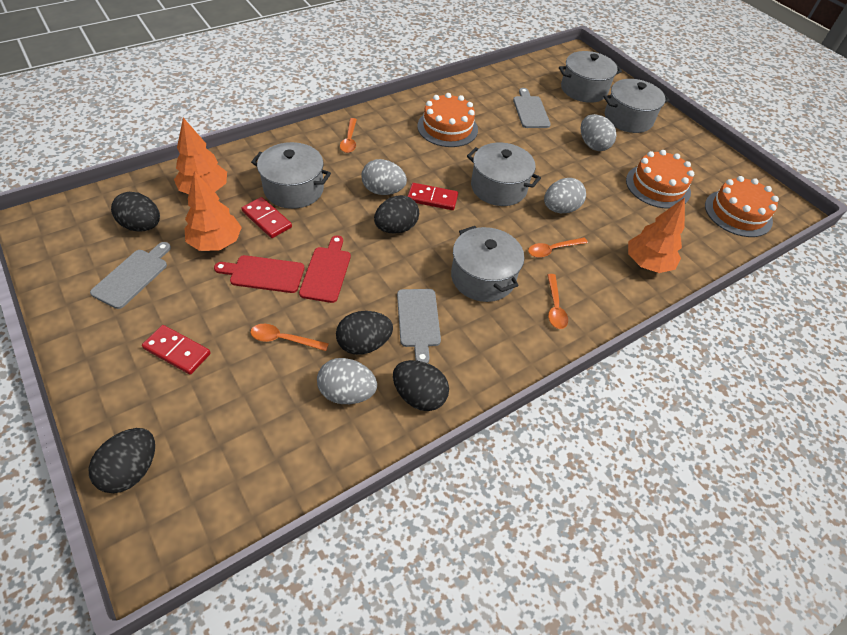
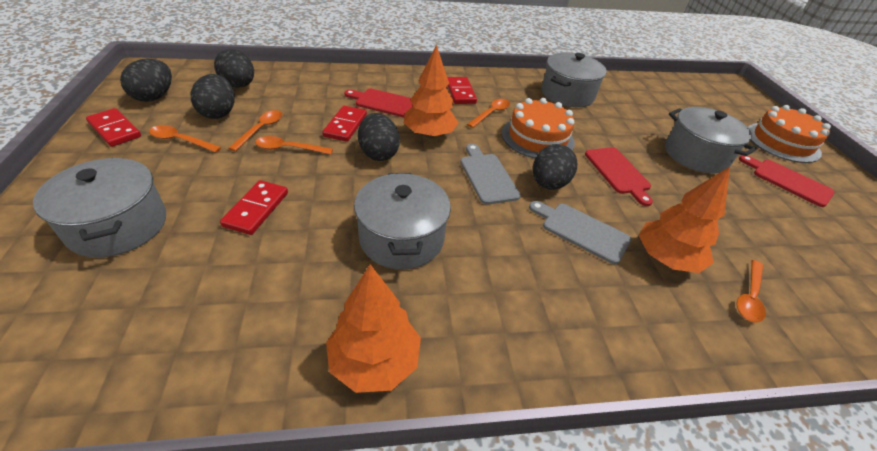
grey cutting board: 3 -> 2
grey egg: 4 -> 0
grey pot: 5 -> 4
orange cake: 3 -> 2
orange spoon: 4 -> 5
red cutting board: 2 -> 3
red domino: 3 -> 4

